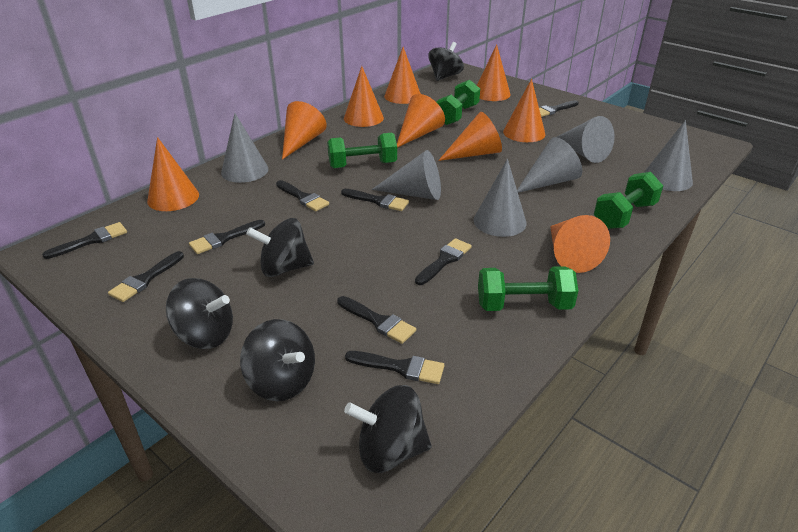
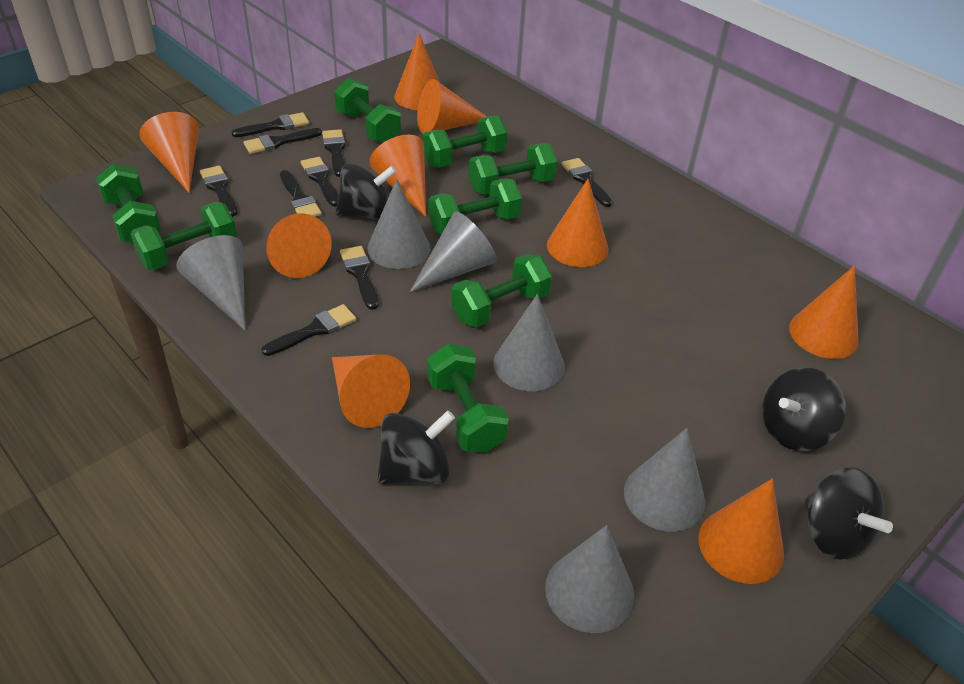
black spinning top: 5 -> 4
green dumbbell: 4 -> 8

